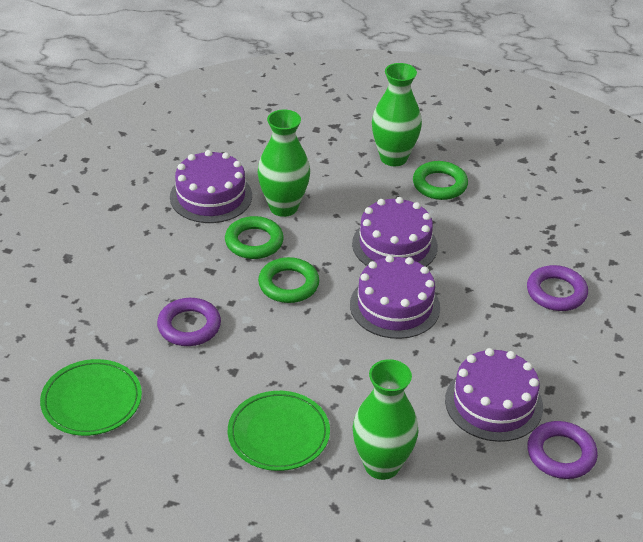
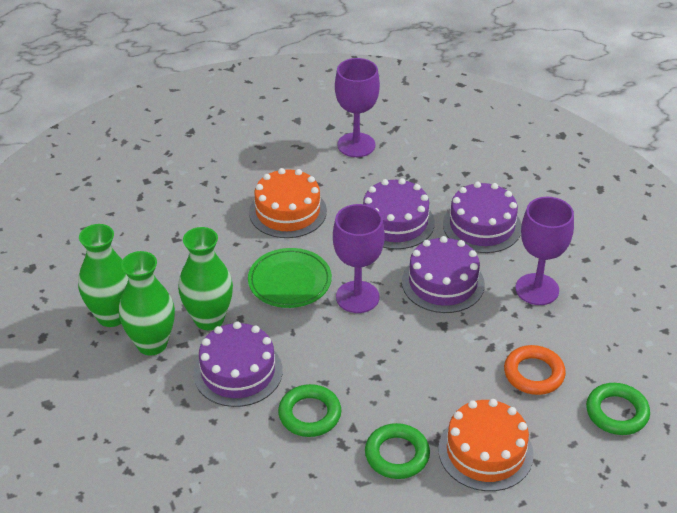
green plate: 2 -> 1
orange cake: 0 -> 2
orange ring: 0 -> 1
purple goblet: 0 -> 3
purple ring: 3 -> 0

